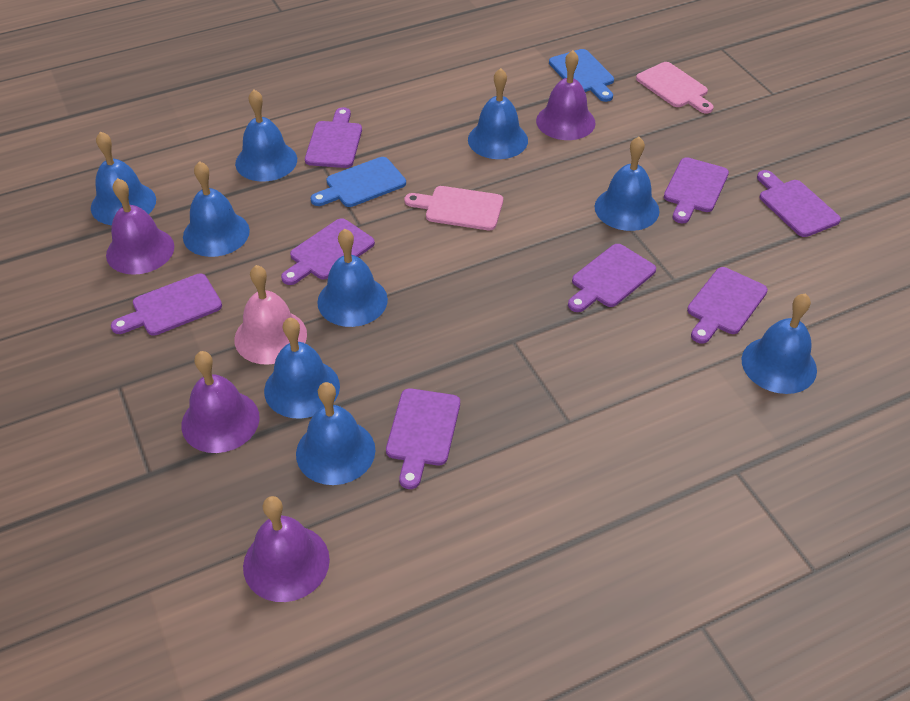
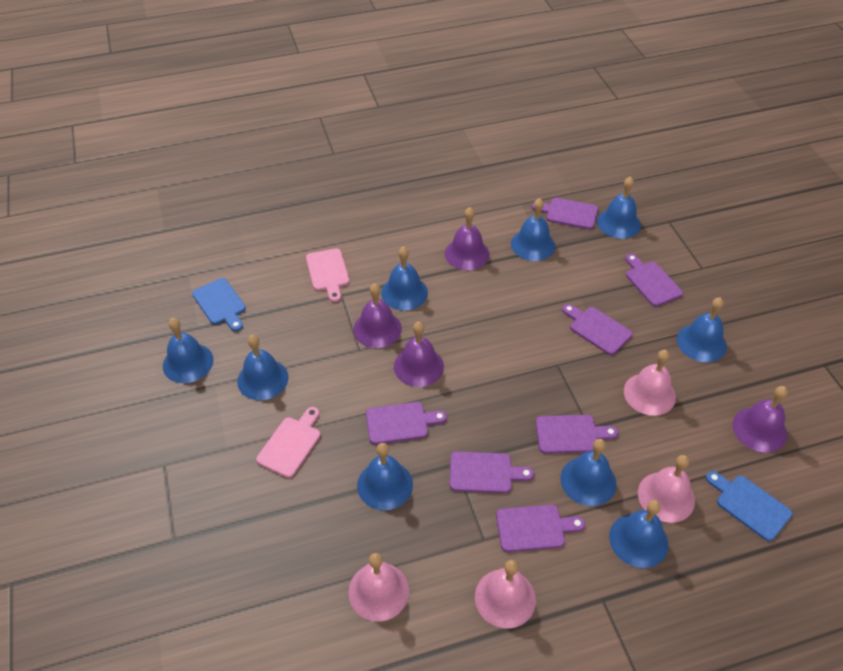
pink bell: 1 -> 4
purple cutting board: 8 -> 7

